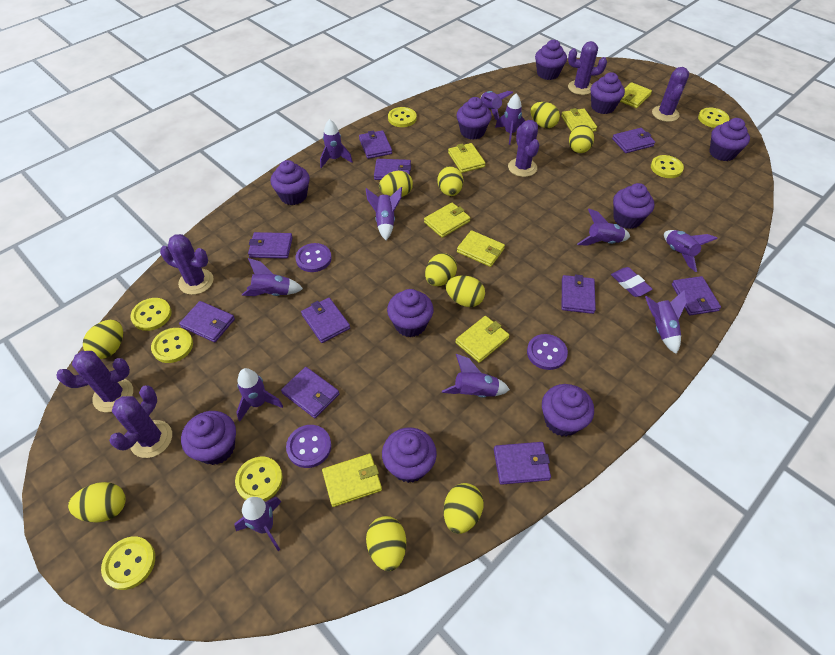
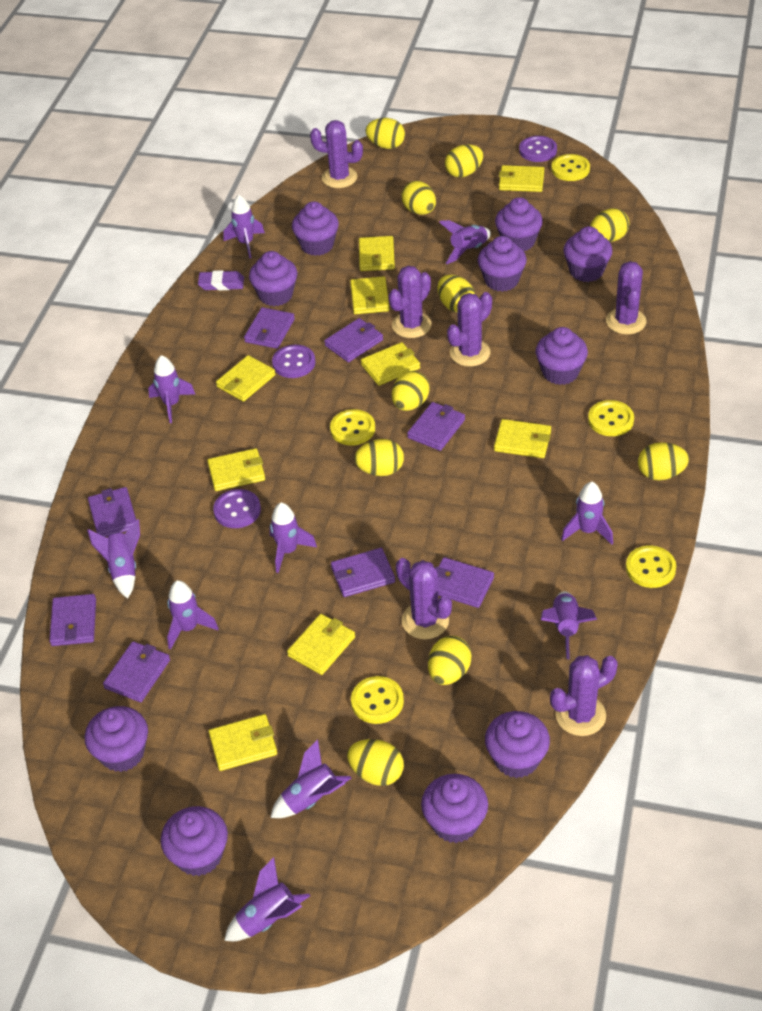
purple rocket: 11 -> 10
purple wallet: 10 -> 8
yellow button: 7 -> 5
yellow wallet: 7 -> 9

